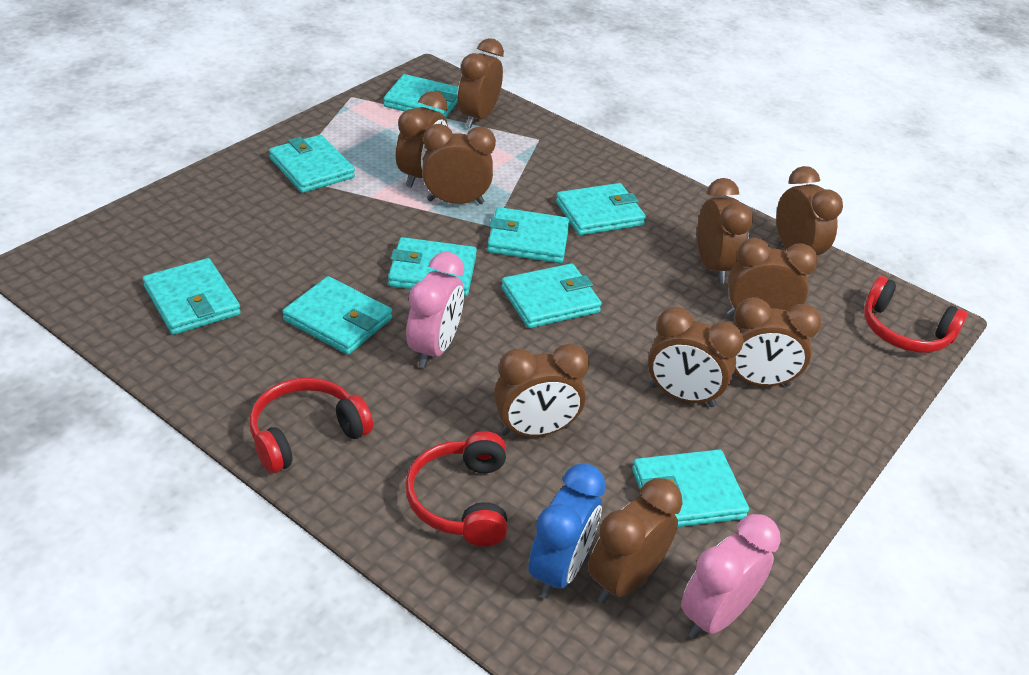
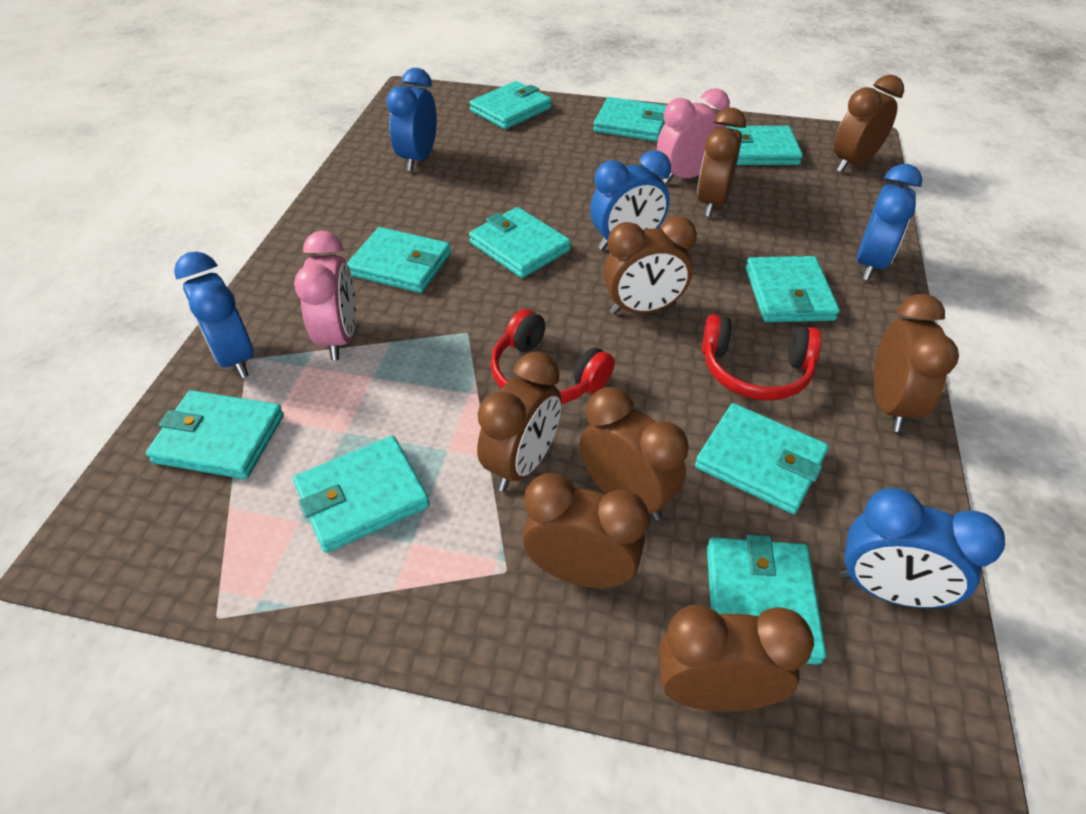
blue clock: 1 -> 5
brown clock: 10 -> 8
red headphones: 3 -> 2
turquoise wallet: 9 -> 10

